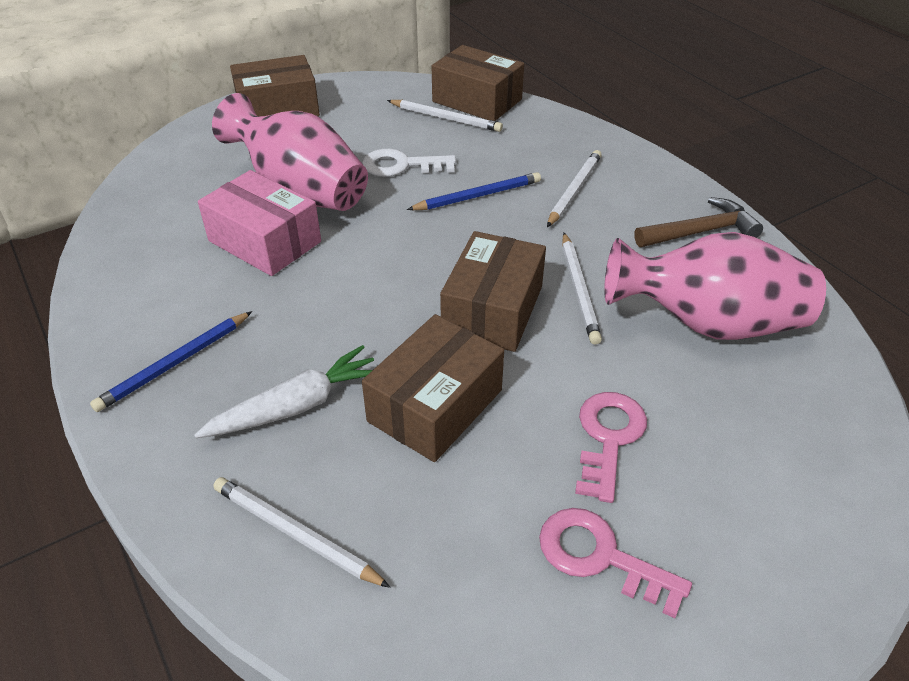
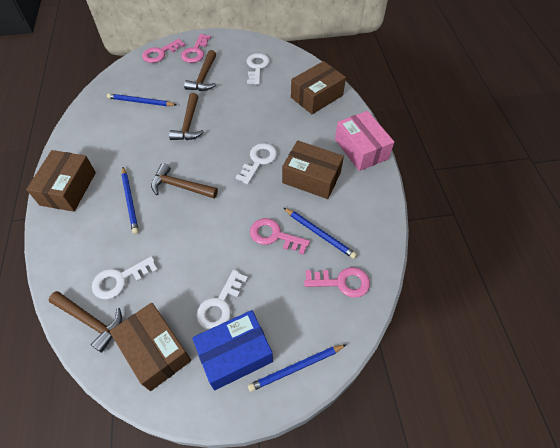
blue box: 0 -> 1
blue pencil: 2 -> 4
brown hammer: 1 -> 4
pink key: 2 -> 4
pink vase: 2 -> 0
white carrot: 1 -> 0
white key: 1 -> 4
white pencil: 4 -> 0

